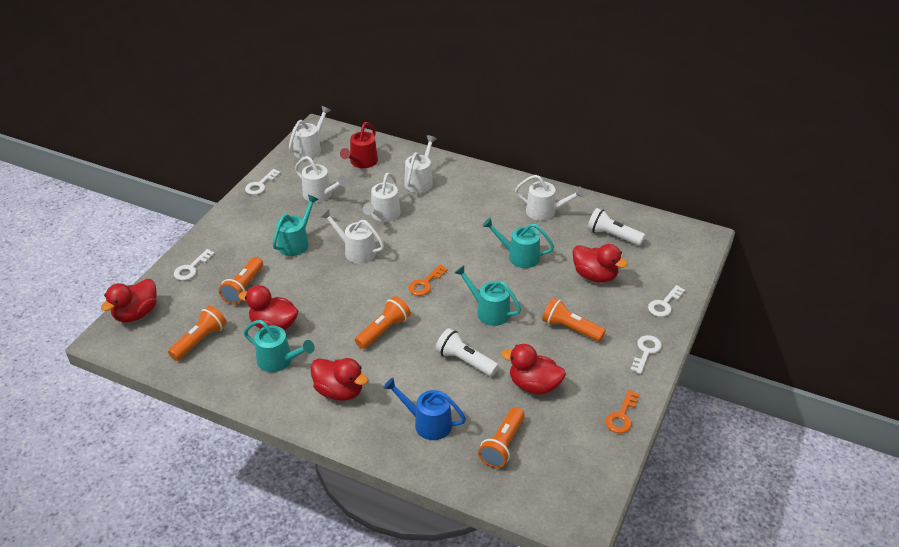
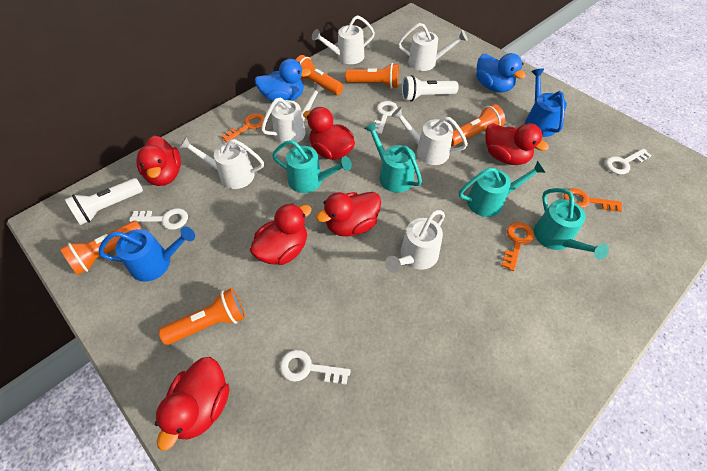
blue duck: 0 -> 2
blue watering can: 1 -> 2
orange key: 2 -> 3
red duck: 5 -> 6
red watering can: 1 -> 0

